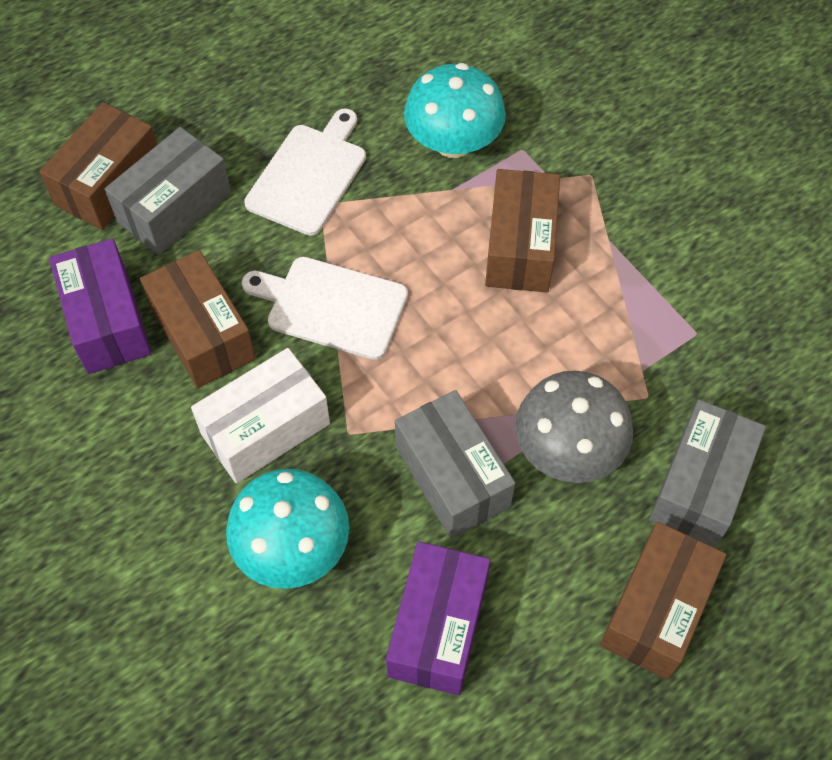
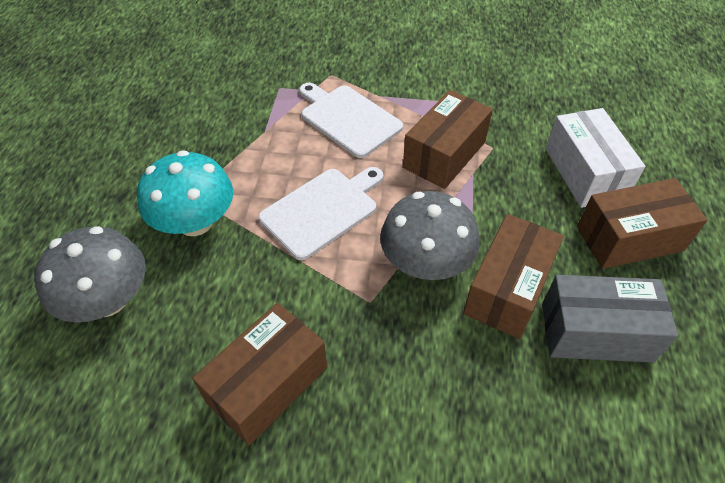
grey box: 3 -> 1
grey mushroom: 1 -> 2
purple box: 2 -> 0
turquoise mushroom: 2 -> 1

